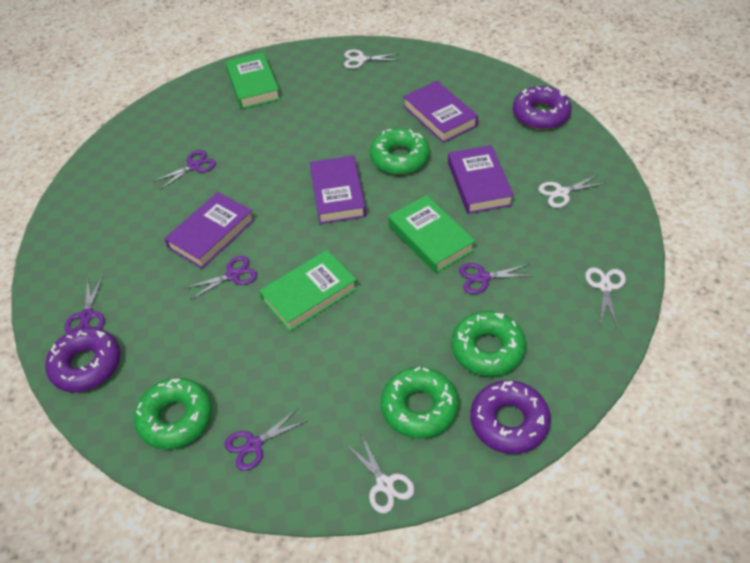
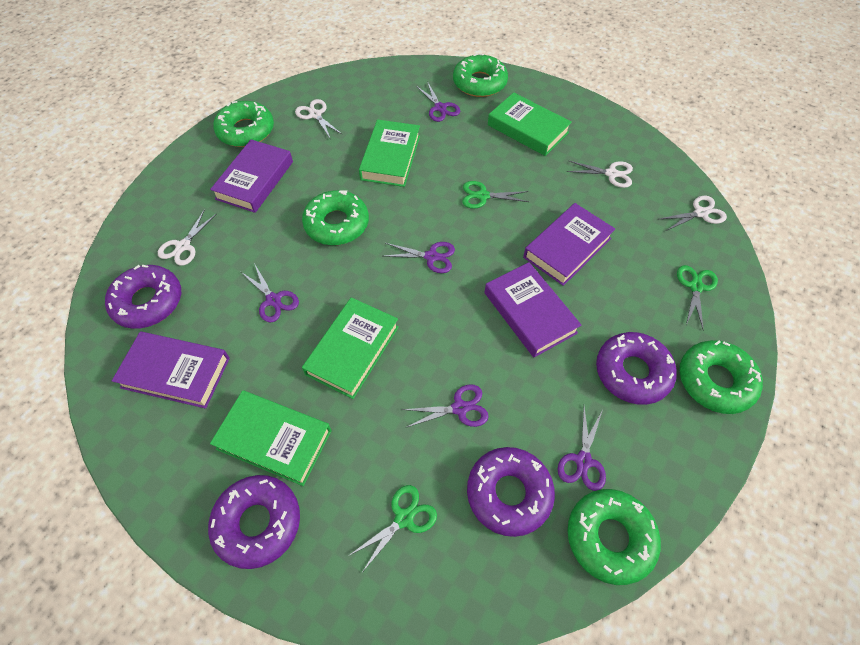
green book: 3 -> 4
green donut: 4 -> 5
green scissors: 0 -> 3
purple donut: 3 -> 4

